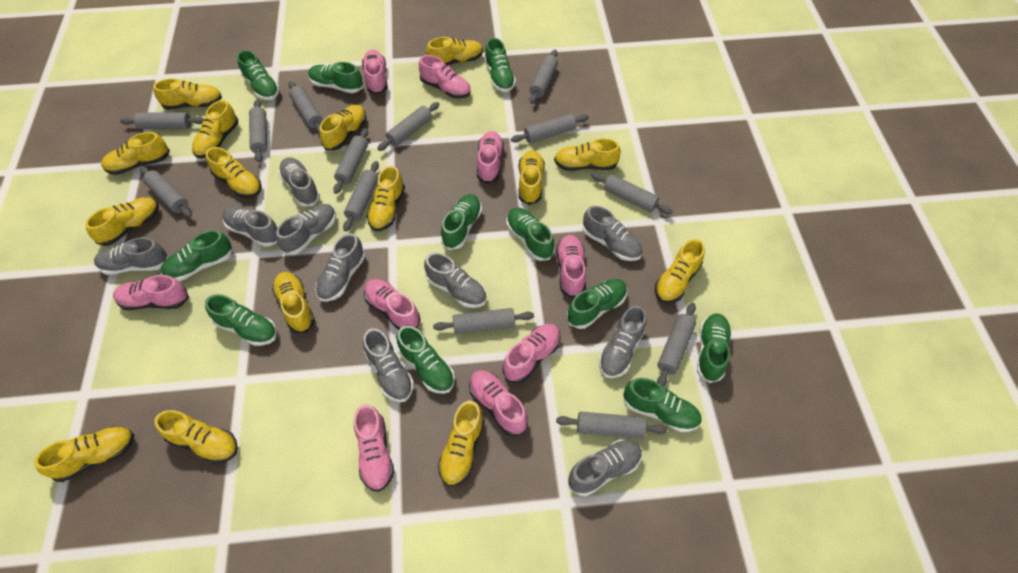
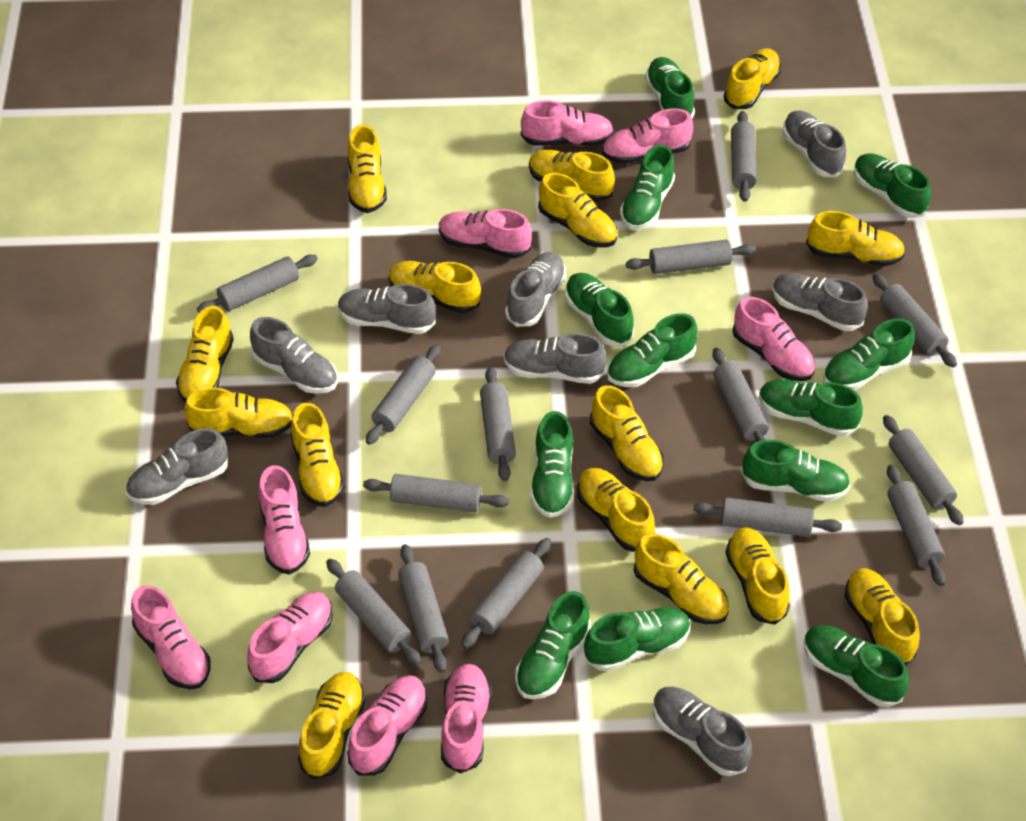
green shoe: 11 -> 12
grey rolling pin: 13 -> 14
grey shoe: 10 -> 8

